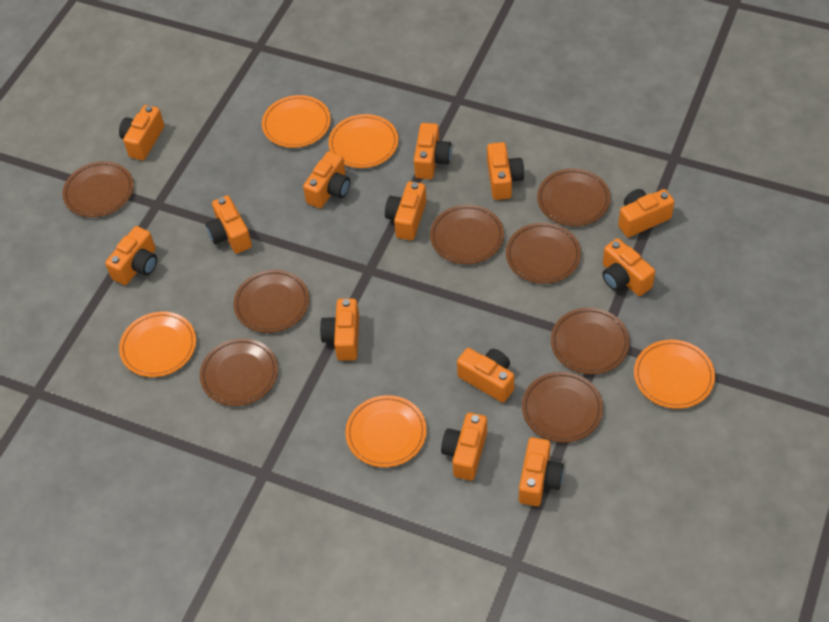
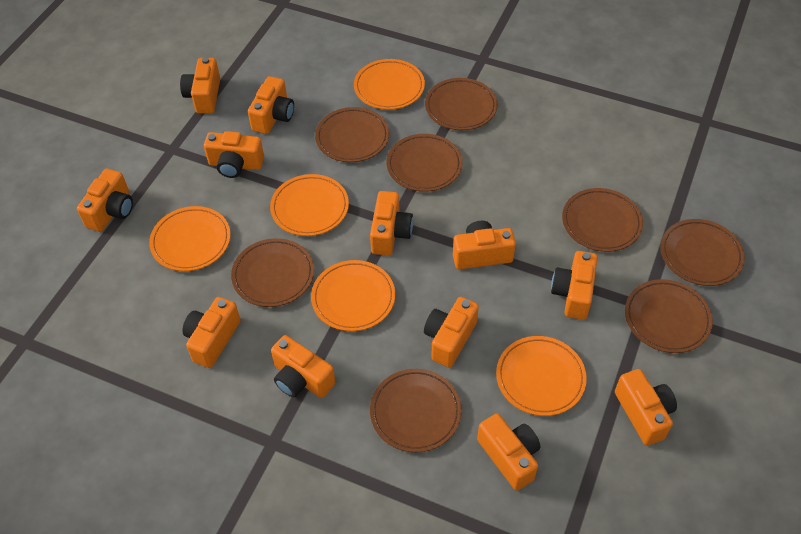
orange camera: 13 -> 12

